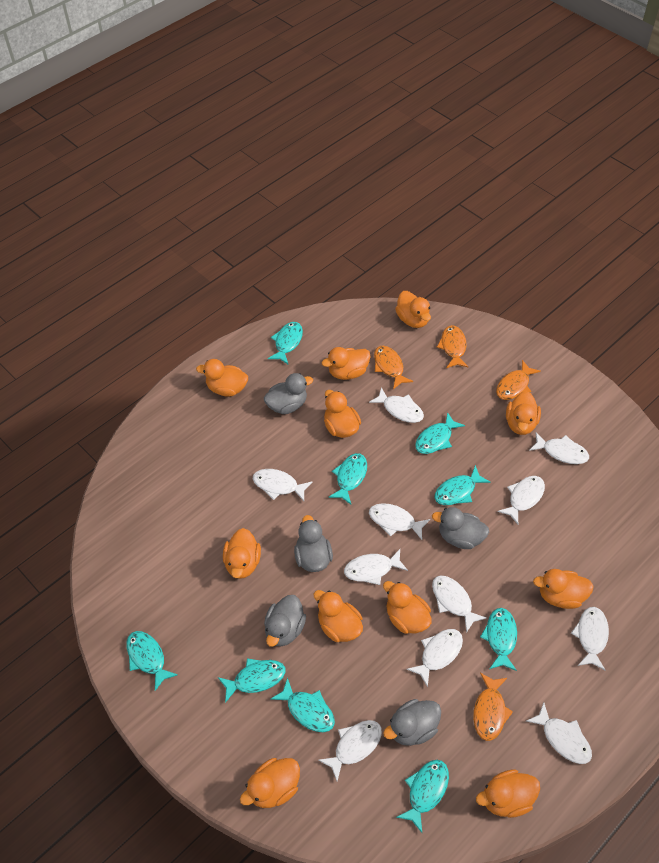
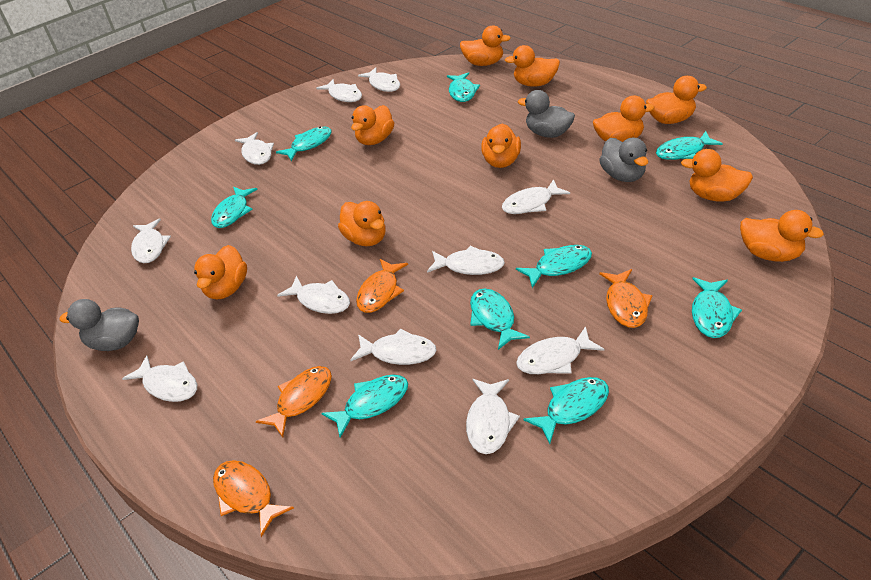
grey duck: 5 -> 3
orange duck: 11 -> 10

